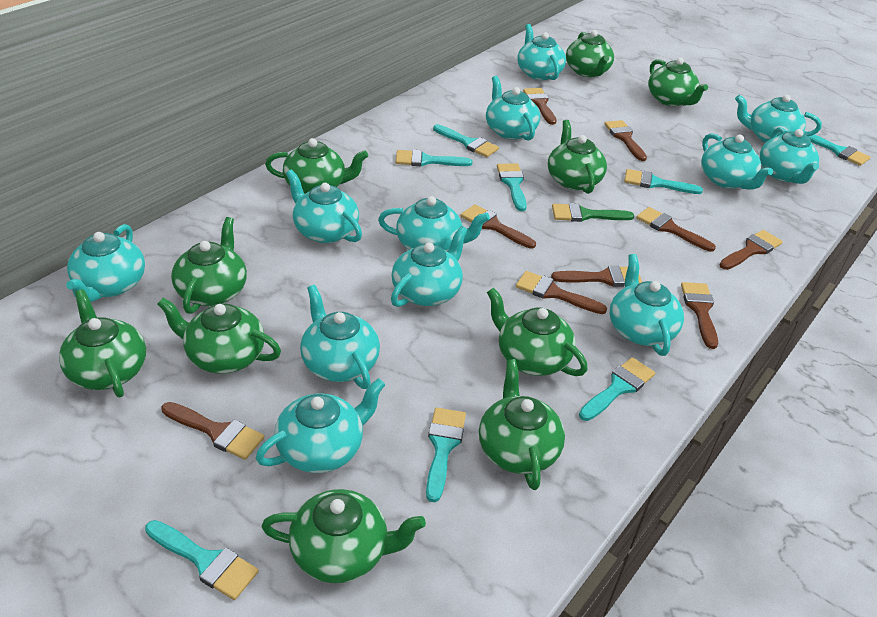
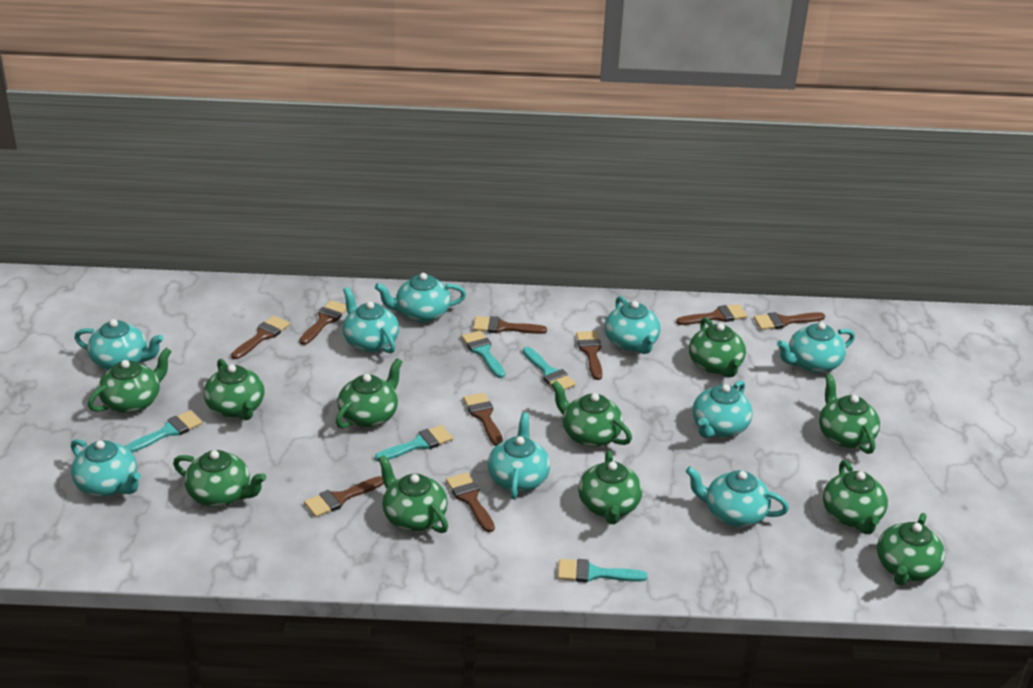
green brush: 1 -> 0
green teapot: 10 -> 11
turquoise brush: 8 -> 5
turquoise teapot: 12 -> 9

